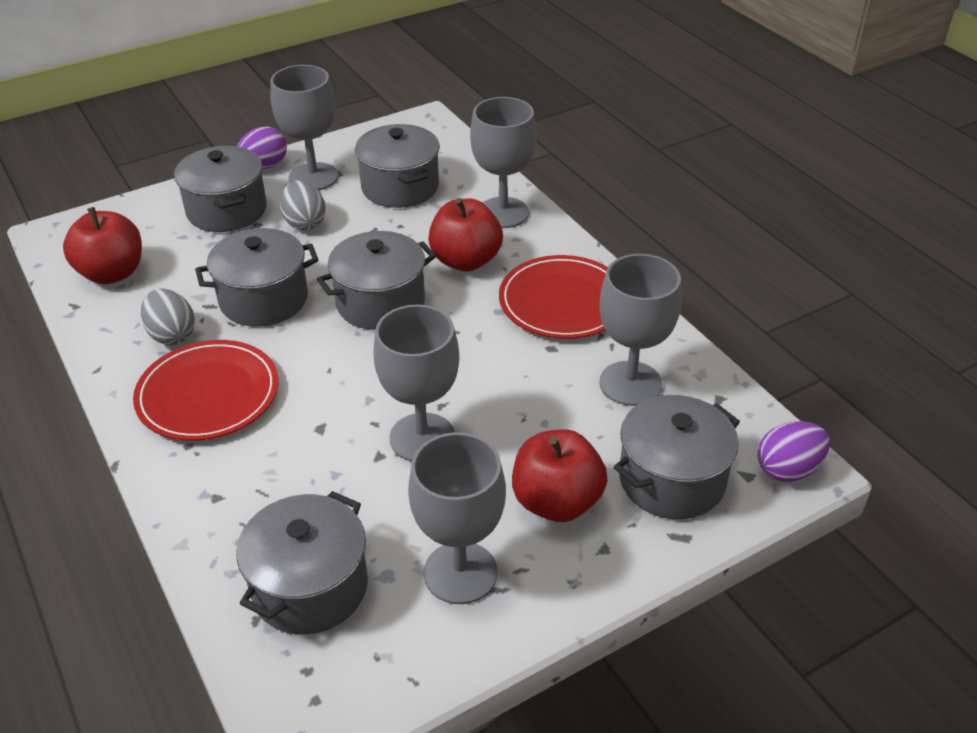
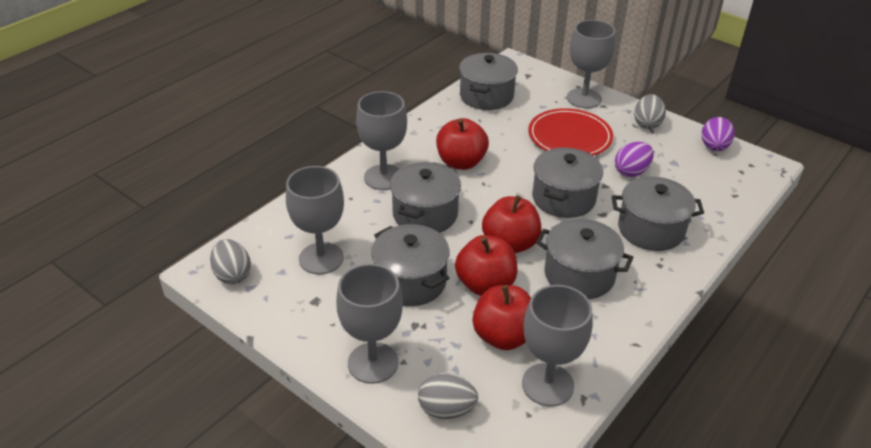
grey egg: 2 -> 3
red apple: 3 -> 4
red plate: 2 -> 1

